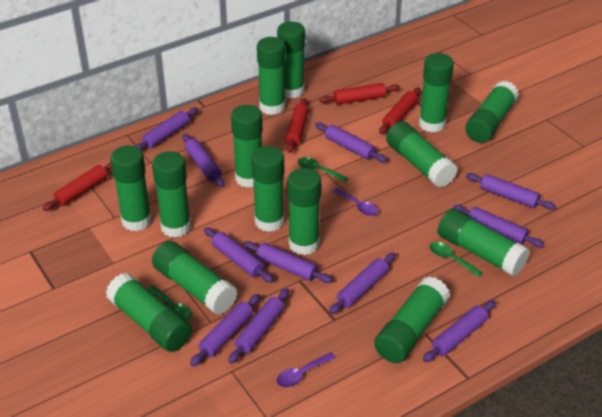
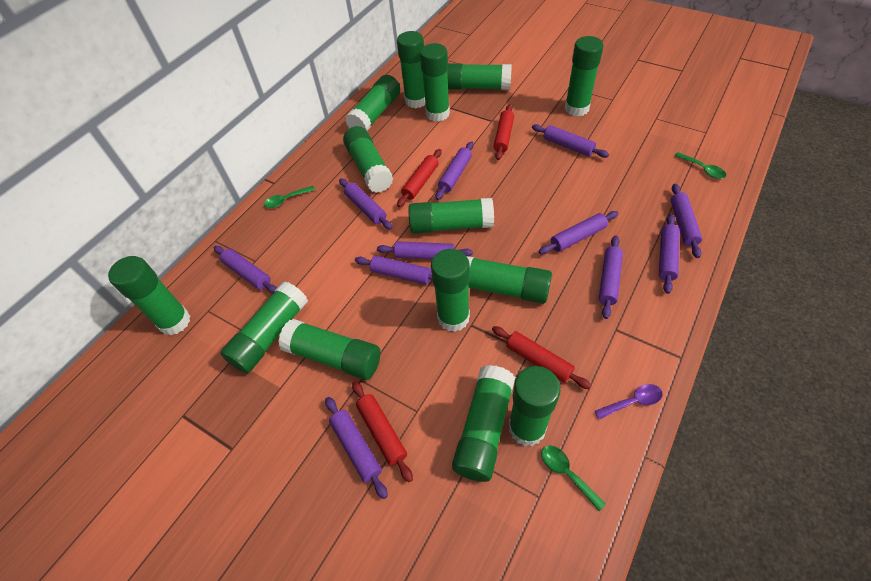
purple spoon: 2 -> 1

